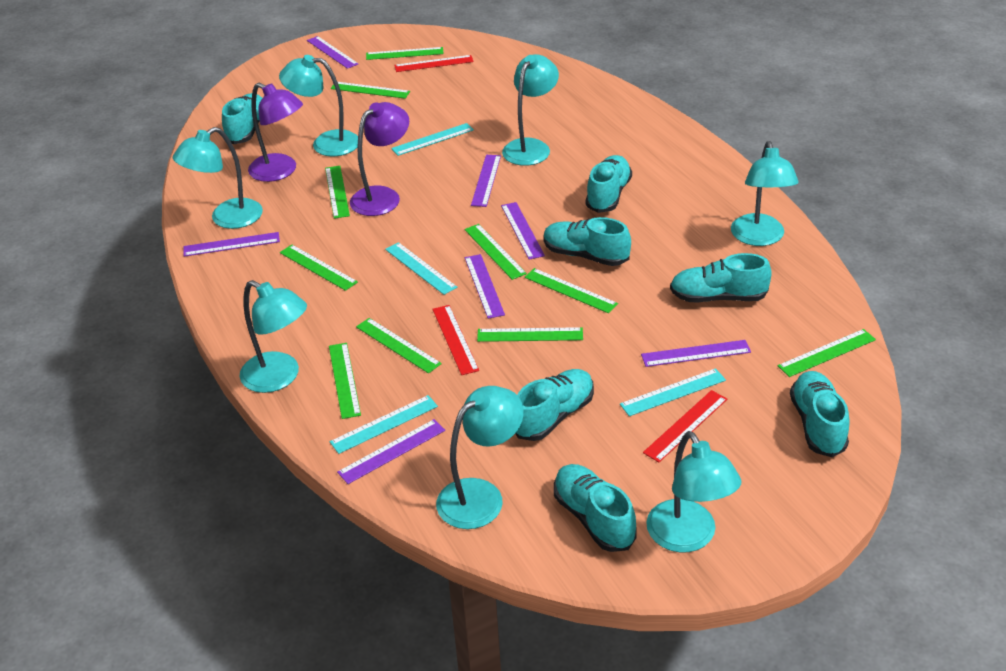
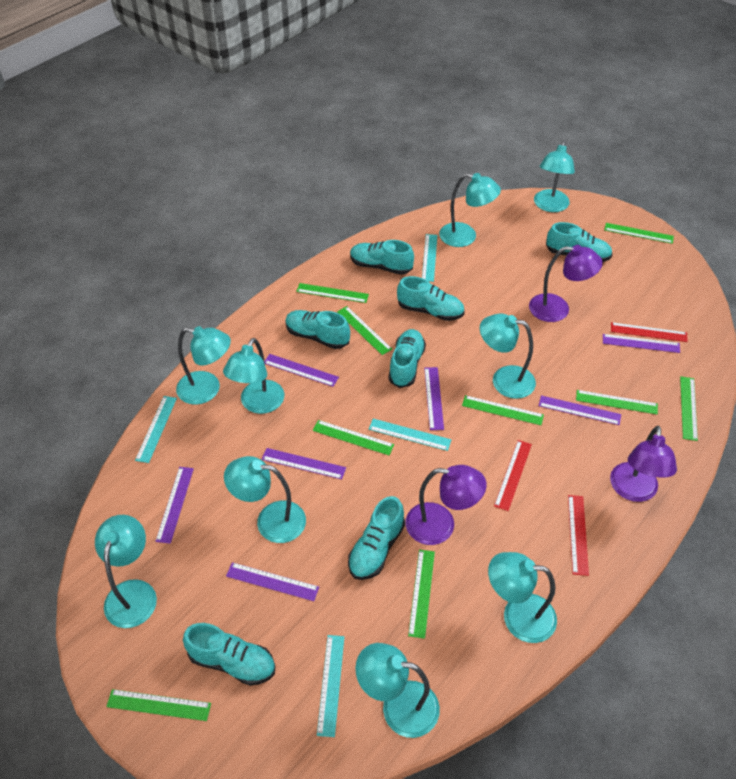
green ruler: 10 -> 9
purple lamp: 2 -> 3
turquoise lamp: 7 -> 9

